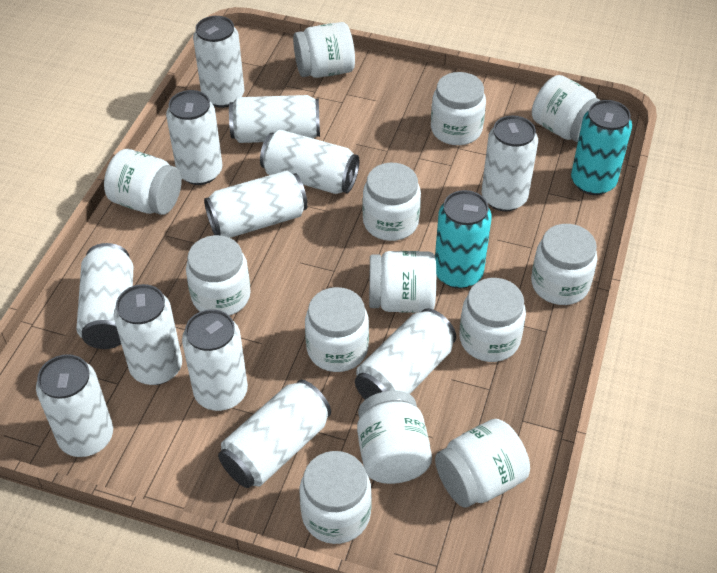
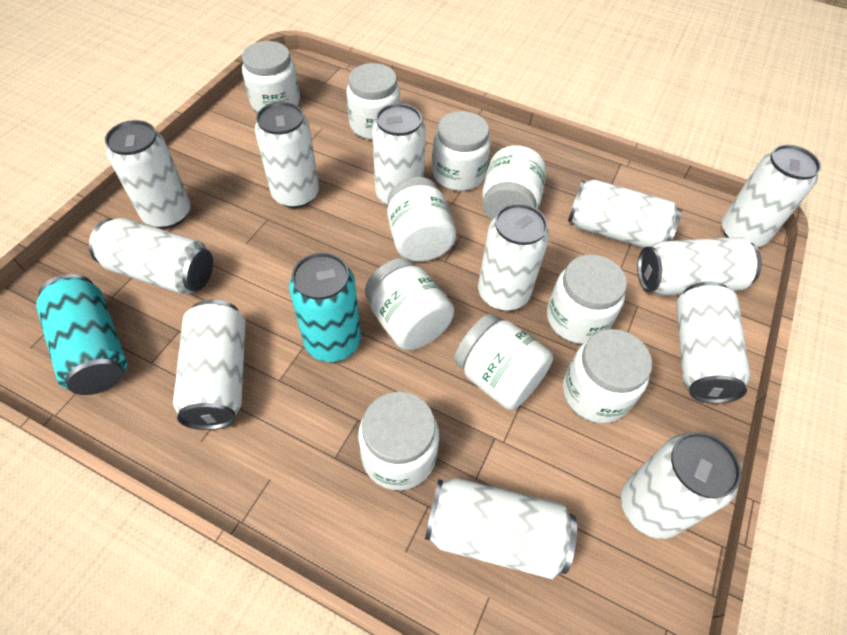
white jar: 13 -> 10

